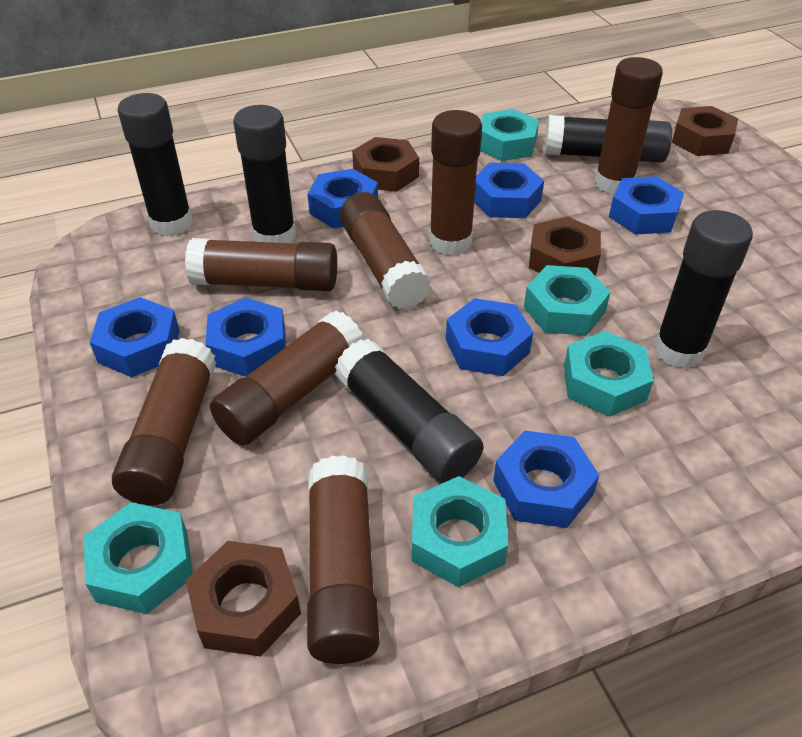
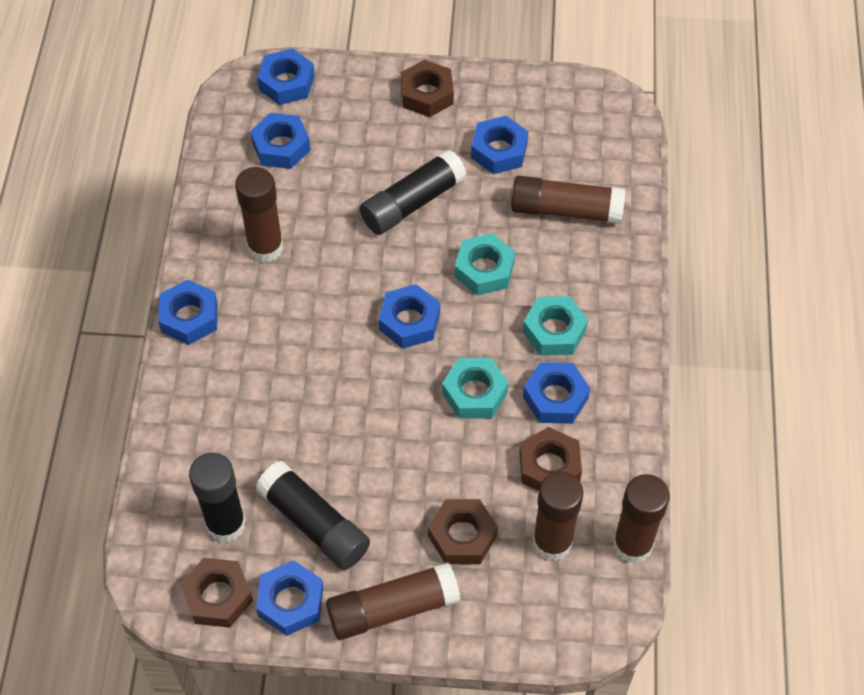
black glue stick: 5 -> 3
brown glue stick: 7 -> 5
turquoise nut: 5 -> 3

